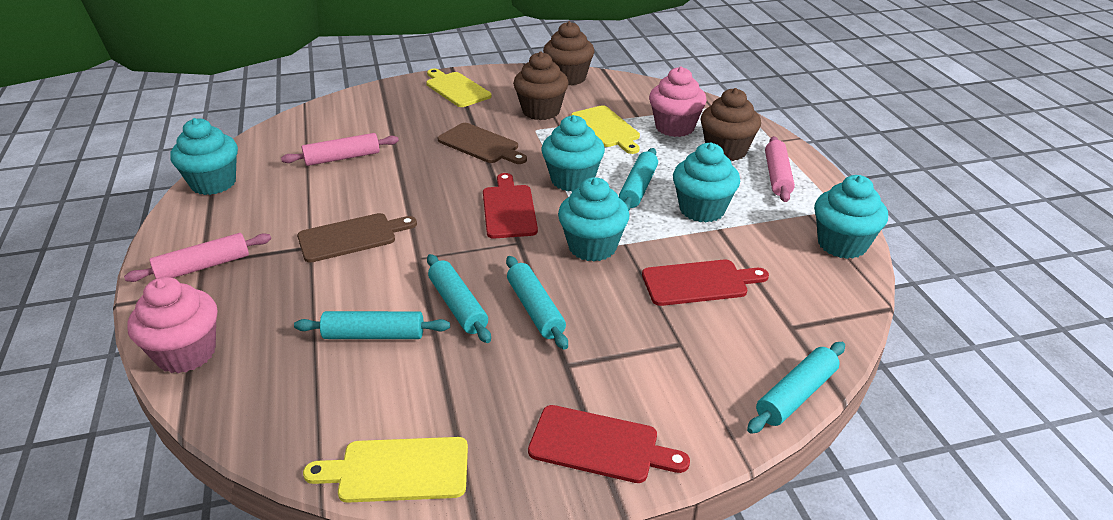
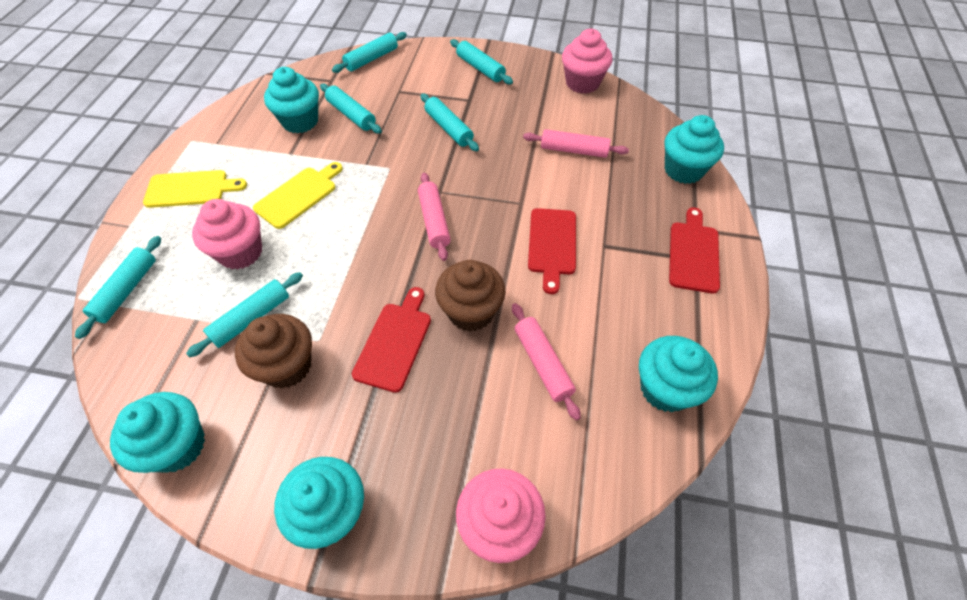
brown cupcake: 3 -> 2
brown cutting board: 2 -> 0
pink cupcake: 2 -> 3
turquoise rolling pin: 5 -> 6
yellow cutting board: 3 -> 2

